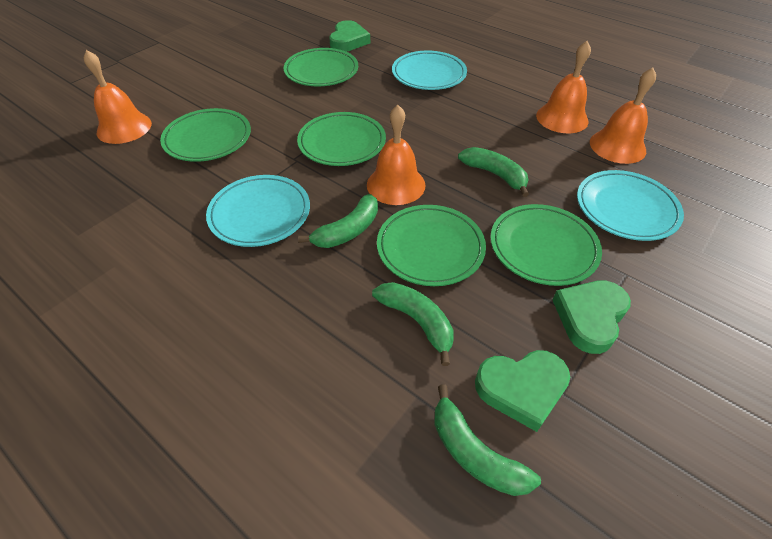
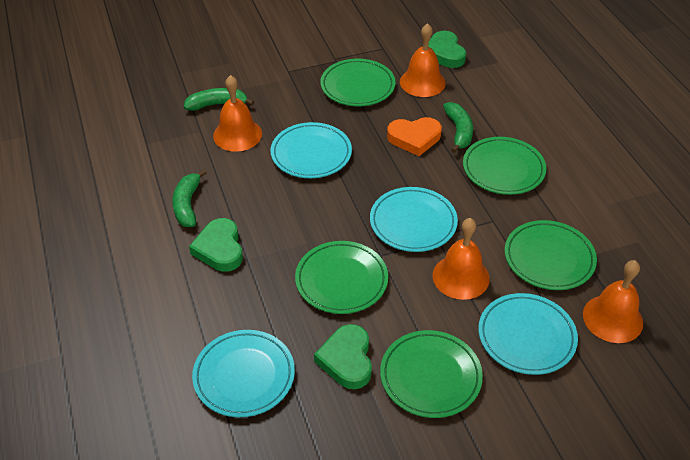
green banana: 4 -> 3
orange heart: 0 -> 1
turquoise plate: 3 -> 4

